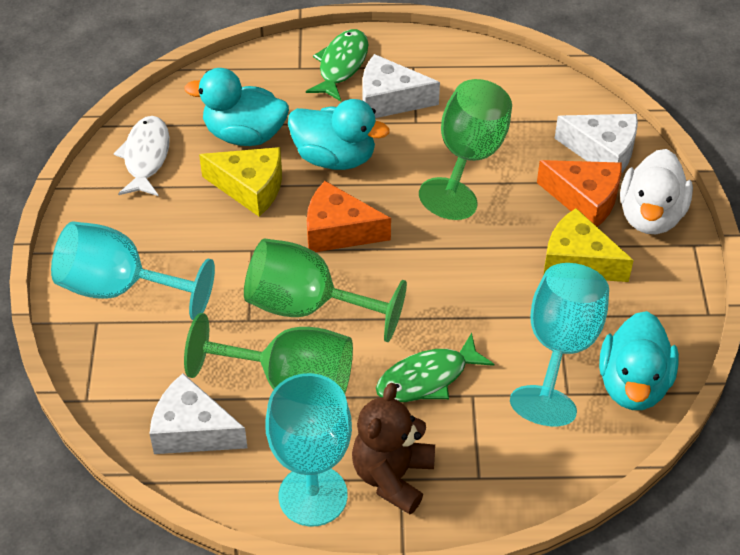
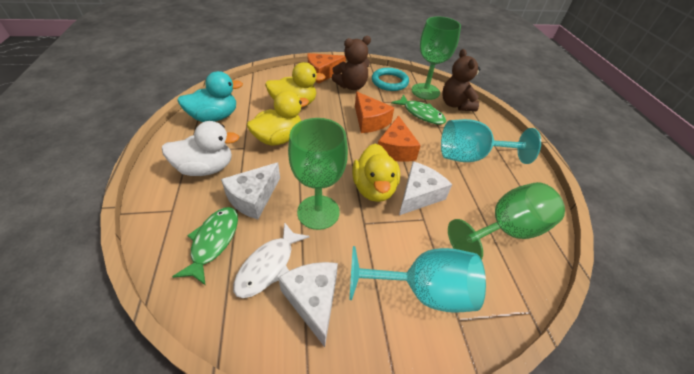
brown teddy bear: 1 -> 2
orange cheese: 2 -> 3
turquoise duck: 3 -> 1
turquoise goblet: 3 -> 2
turquoise ring: 0 -> 1
yellow cheese: 2 -> 0
yellow duck: 0 -> 3

